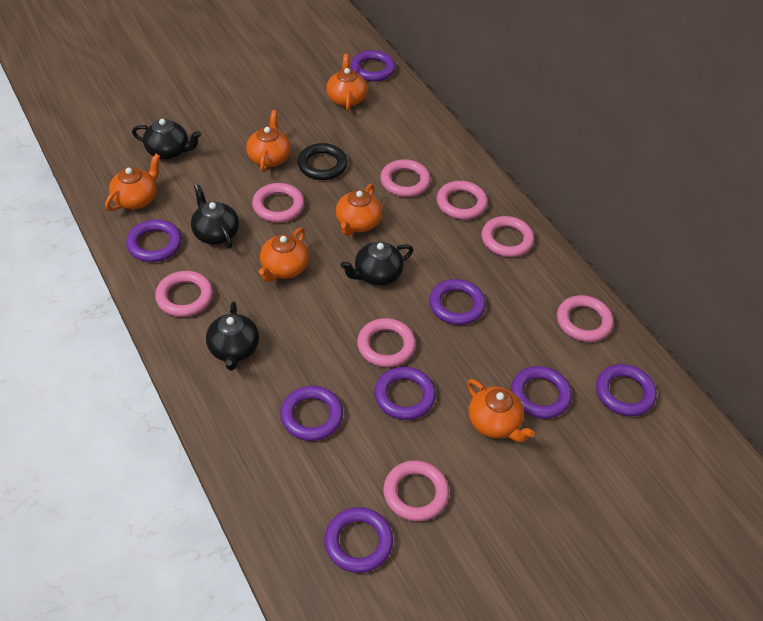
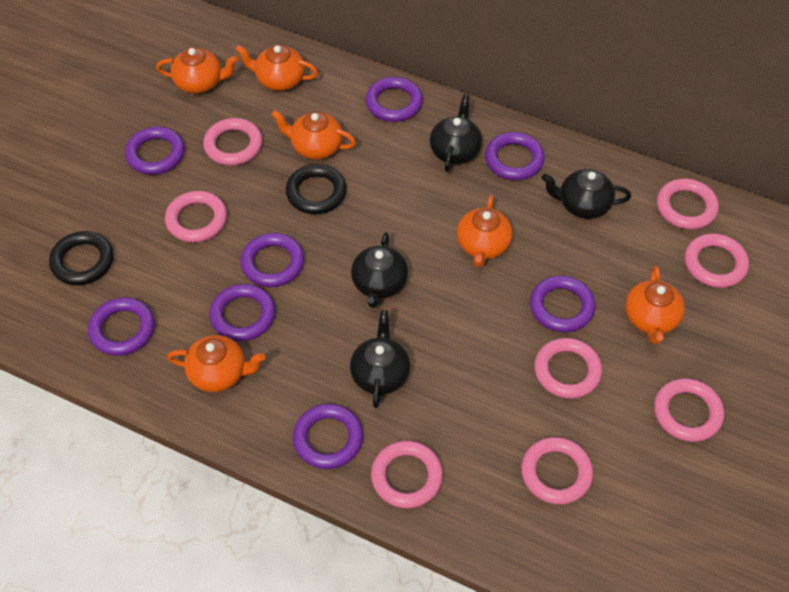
black ring: 1 -> 2

